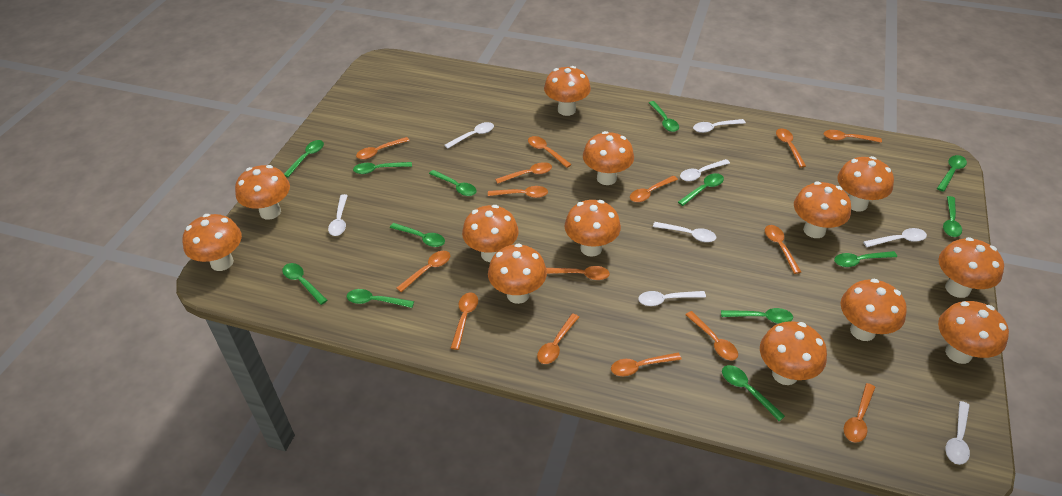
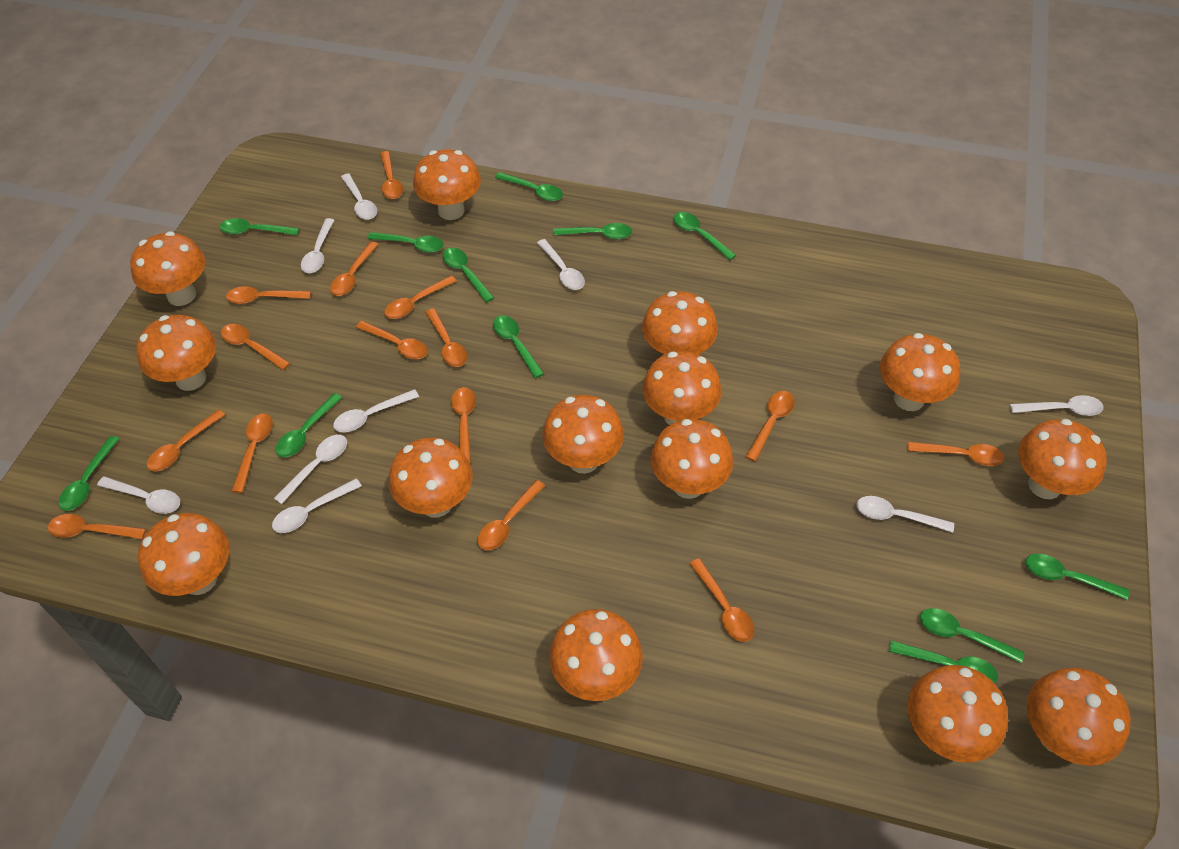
green spoon: 13 -> 12
orange mushroom: 13 -> 14
white spoon: 8 -> 9

